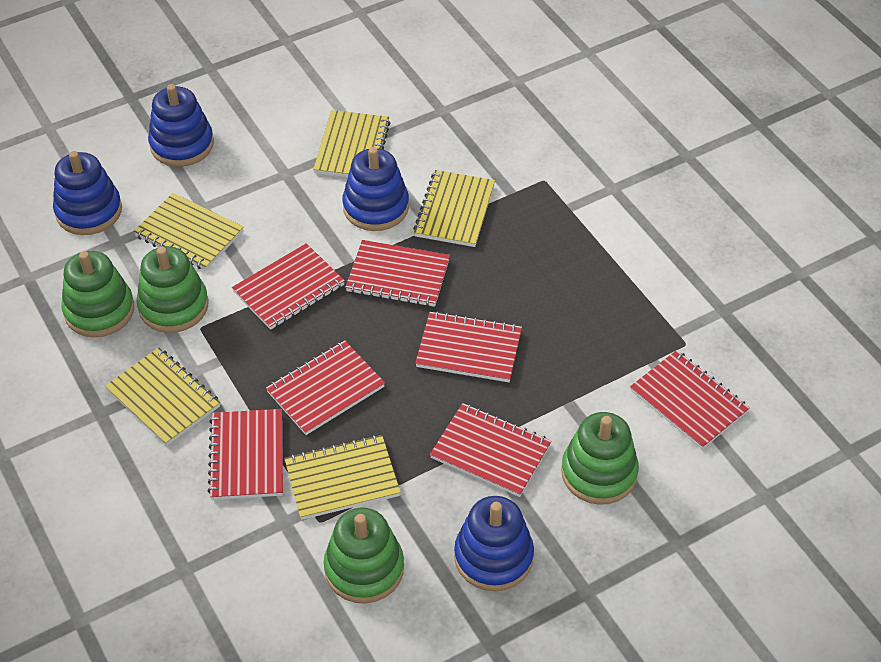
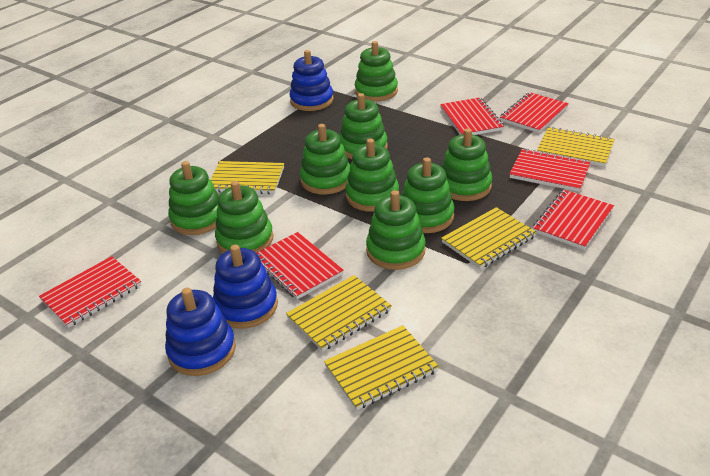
blue stacking toy: 4 -> 3
green stacking toy: 4 -> 9
red notebook: 7 -> 6

